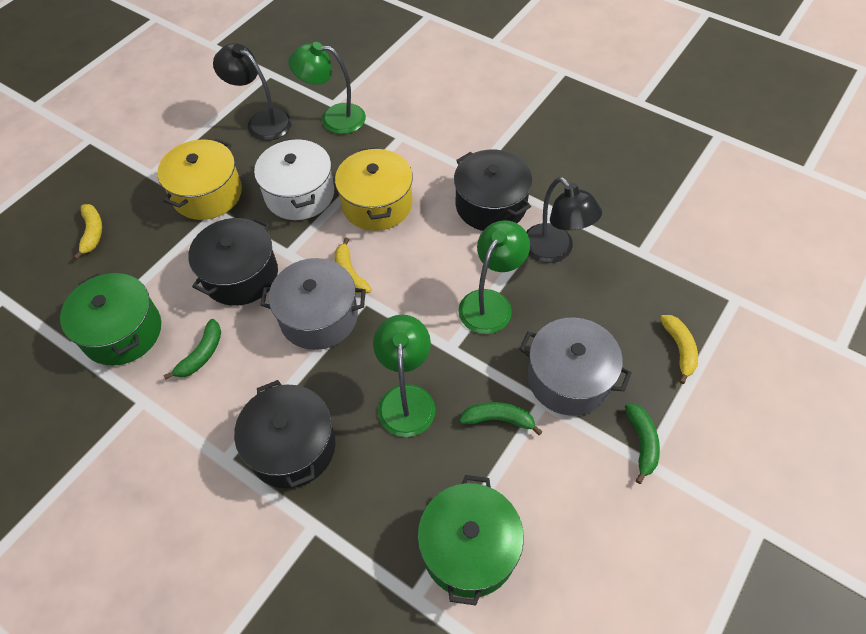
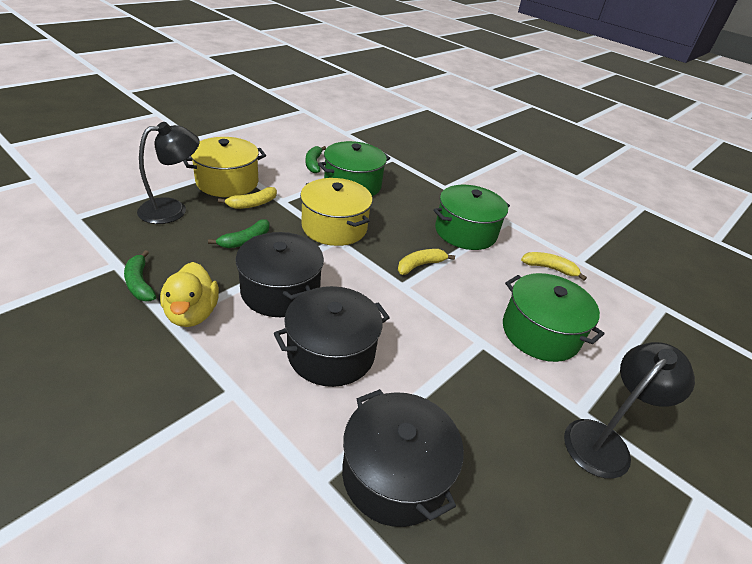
green lamp: 3 -> 0
green pot: 2 -> 3
grey pot: 2 -> 0
white pot: 1 -> 0
yellow duck: 0 -> 1

